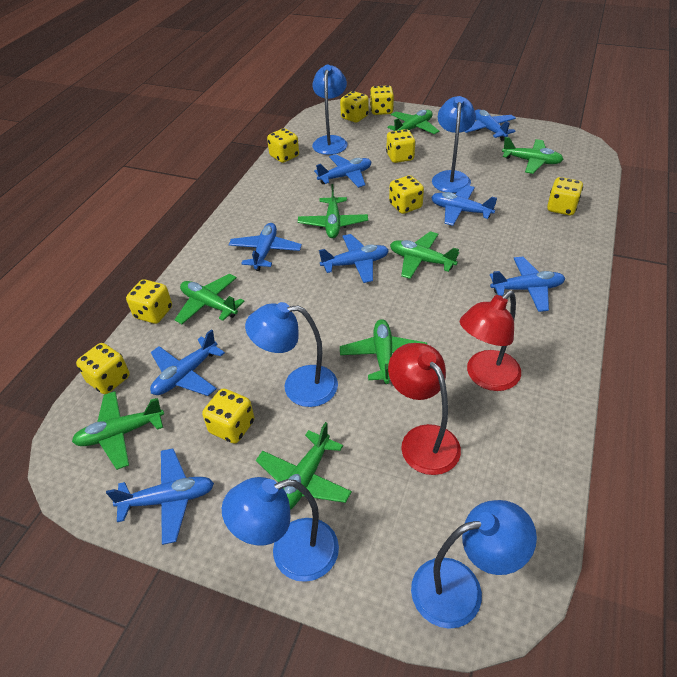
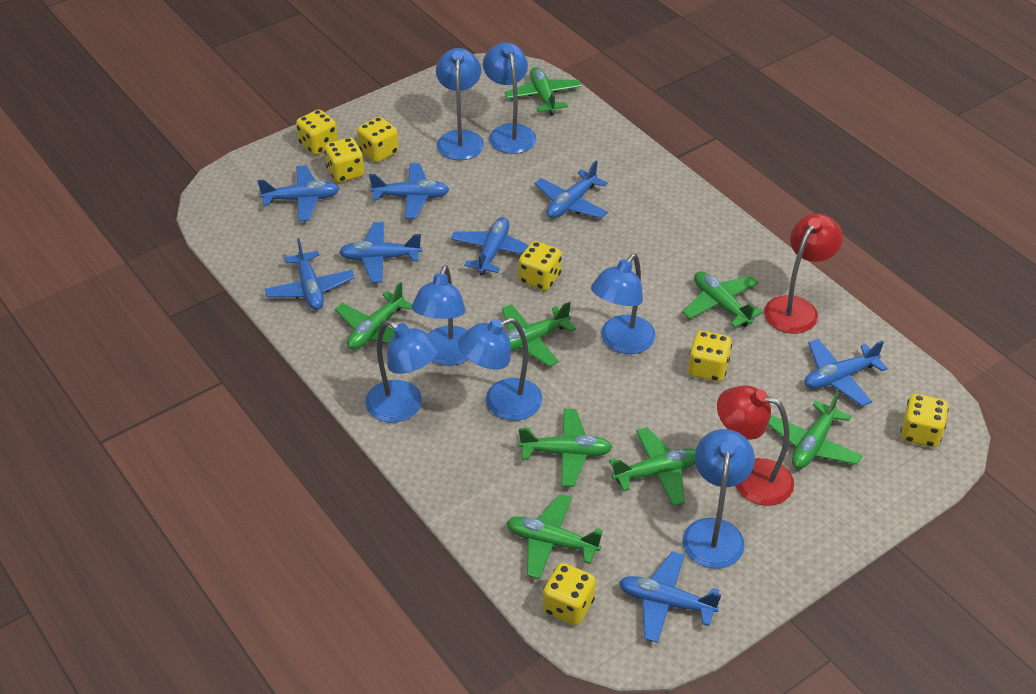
blue lamp: 5 -> 7
yellow dice: 9 -> 7

